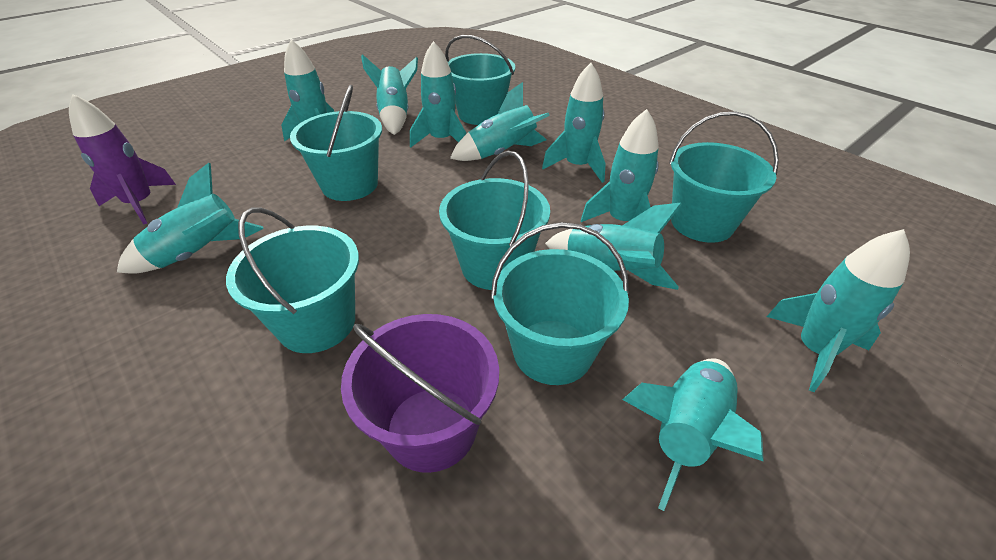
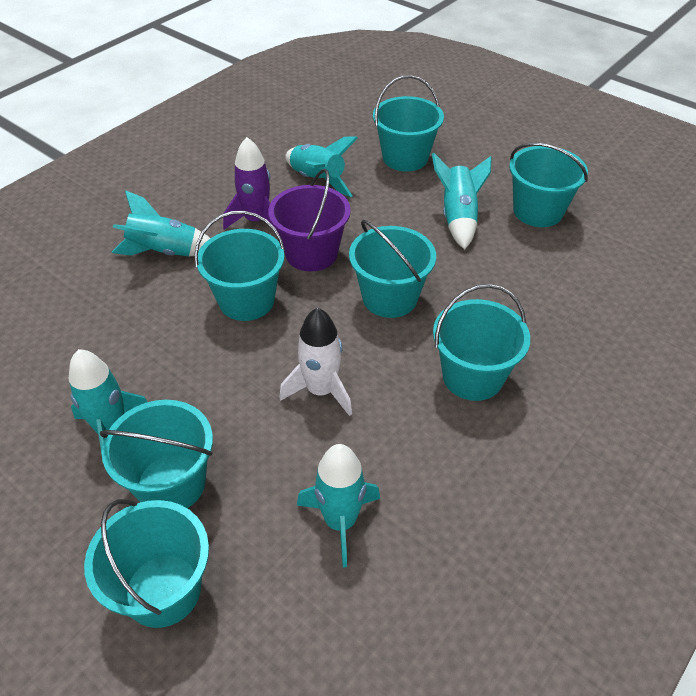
turquoise bucket: 6 -> 7
turquoise rocket: 10 -> 5
white rocket: 0 -> 1

